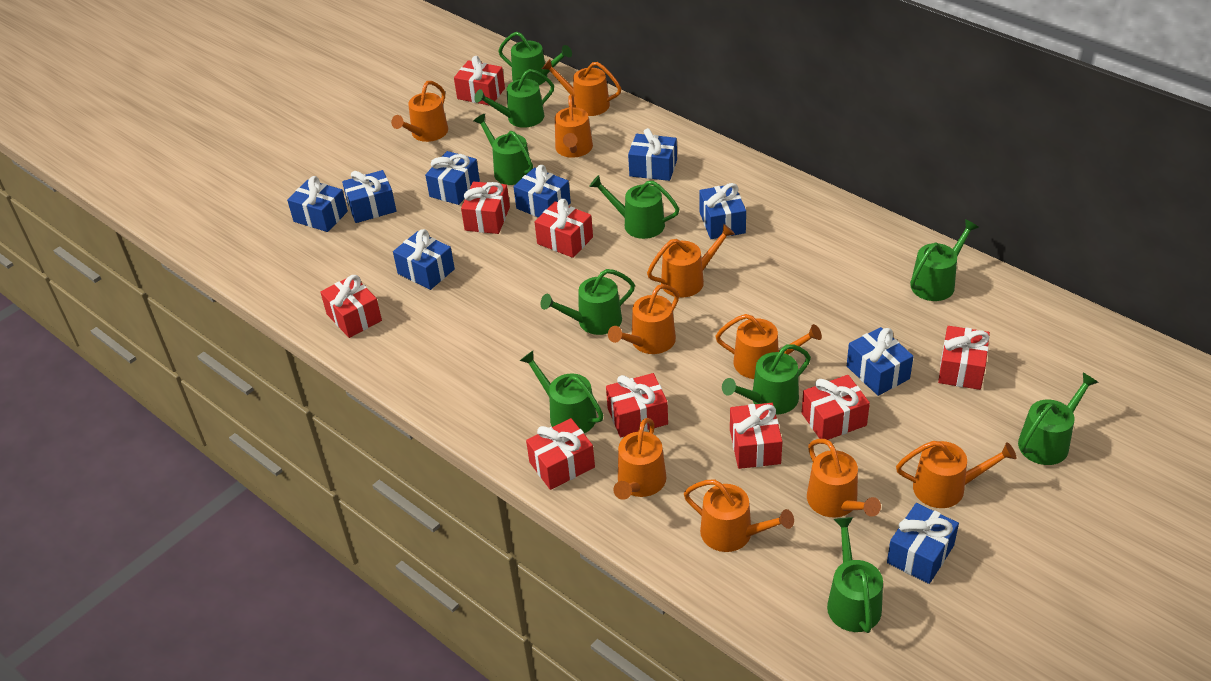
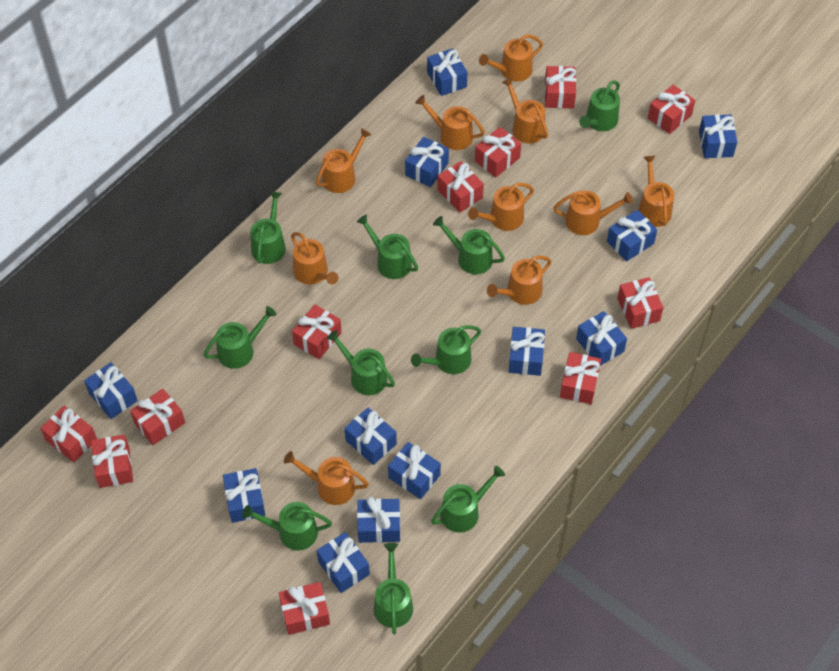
blue gift: 9 -> 12
red gift: 9 -> 11

